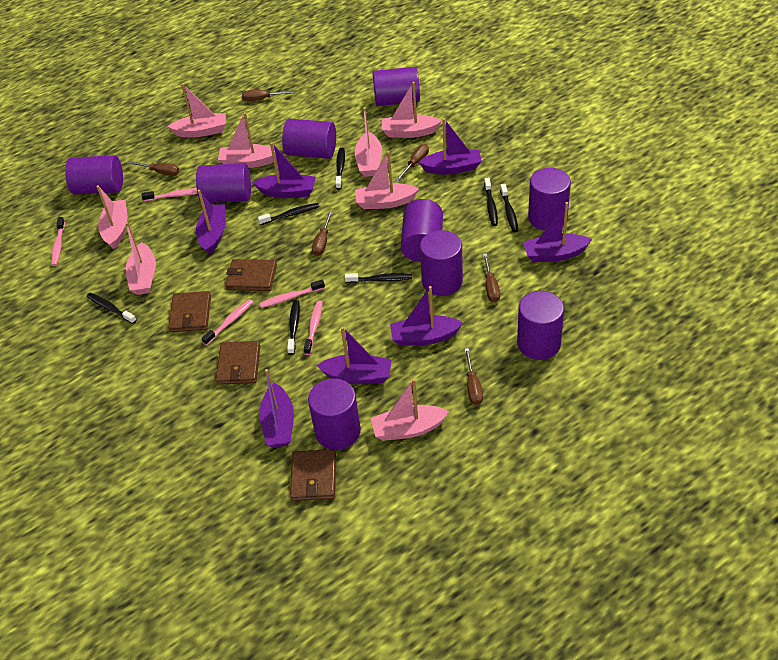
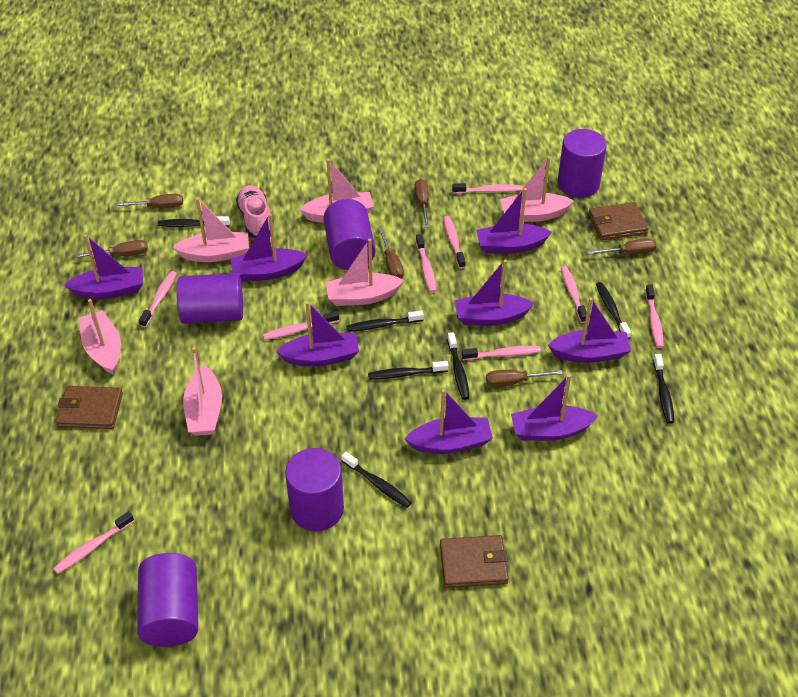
brown wallet: 4 -> 3
pink boat: 8 -> 6
pink shoe: 0 -> 1
pink toothbrush: 5 -> 9
purple boat: 7 -> 8
purple cylinder: 9 -> 5

